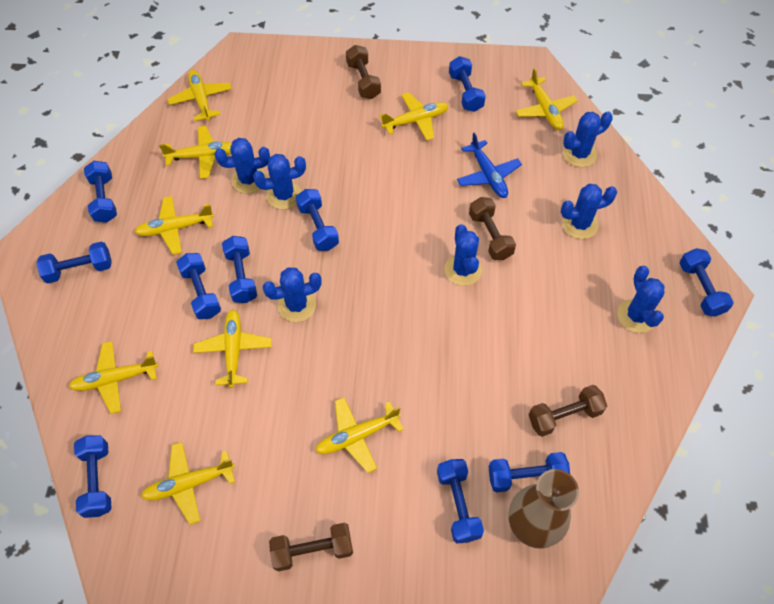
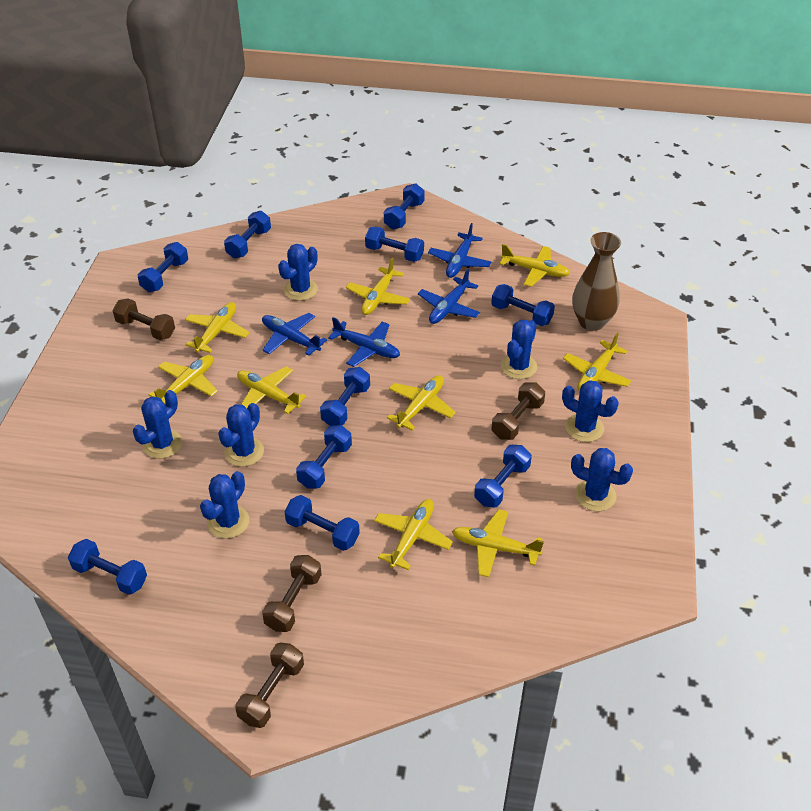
blue plane: 1 -> 4

